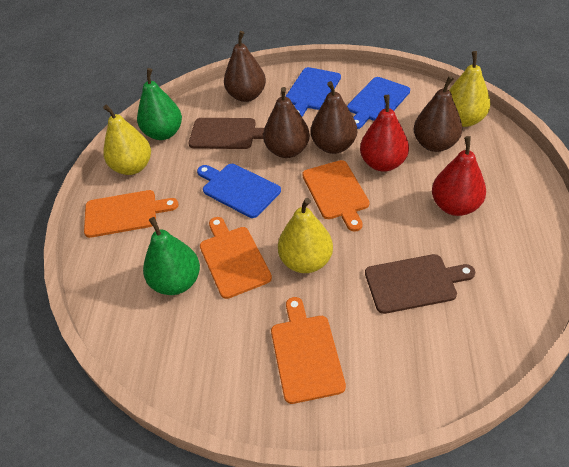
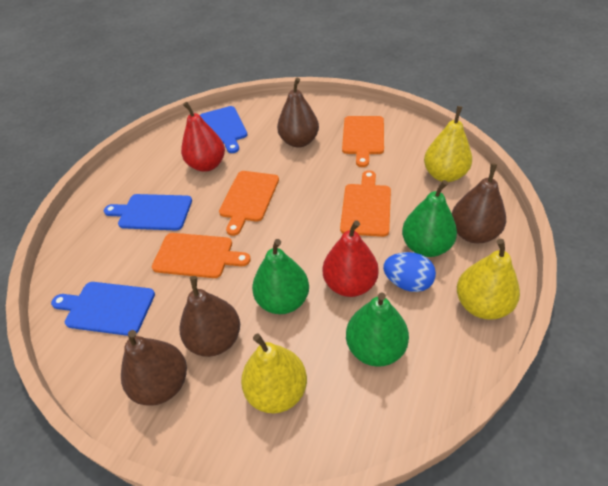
blue egg: 0 -> 1
brown cutting board: 2 -> 0
green pear: 2 -> 3

